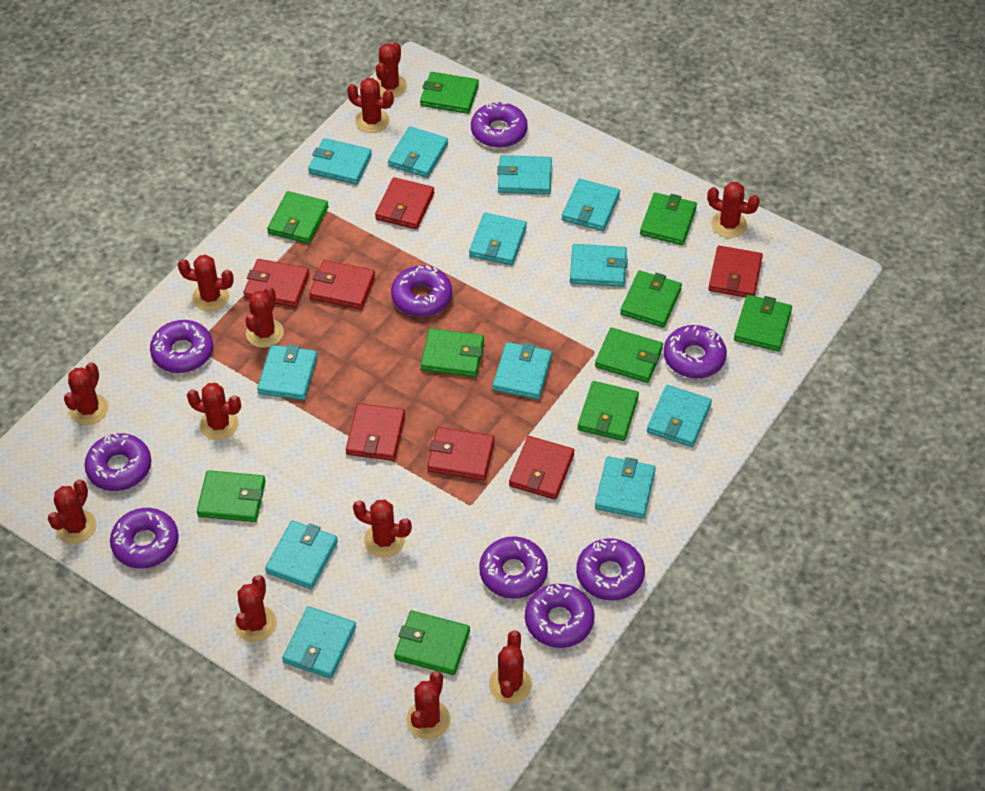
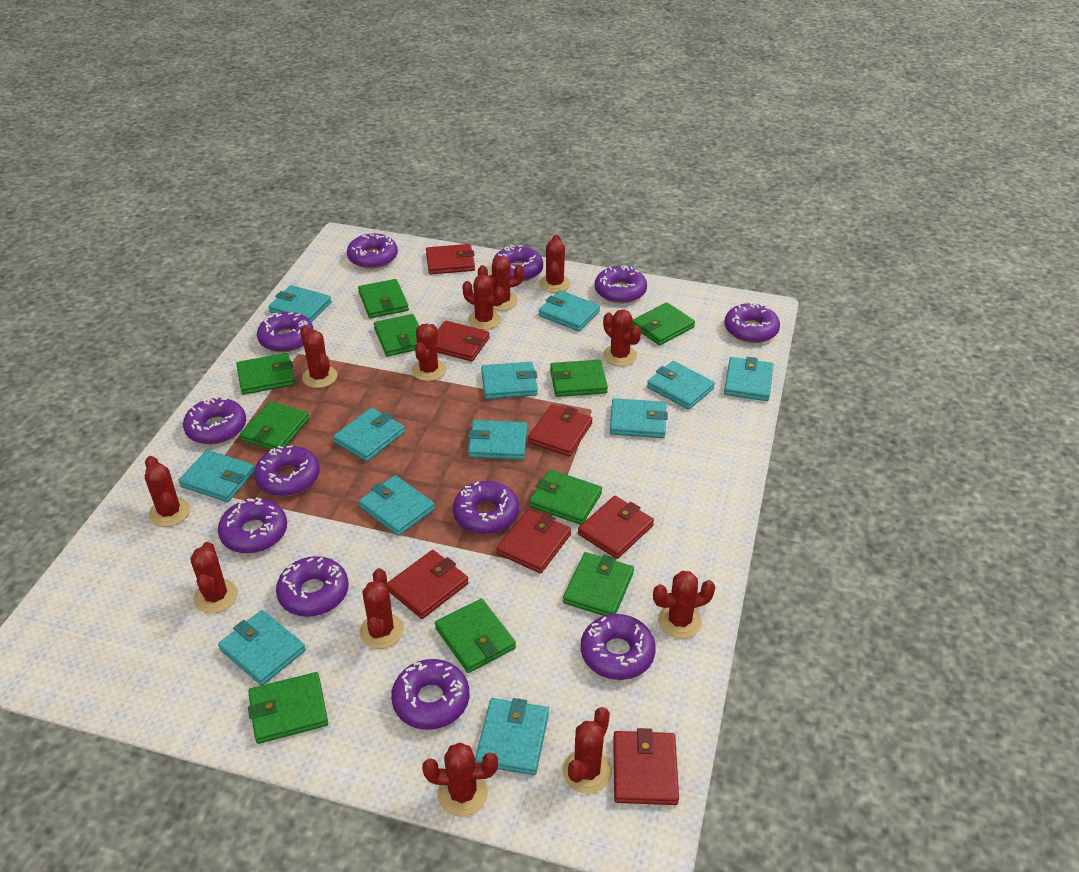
purple donut: 9 -> 12

